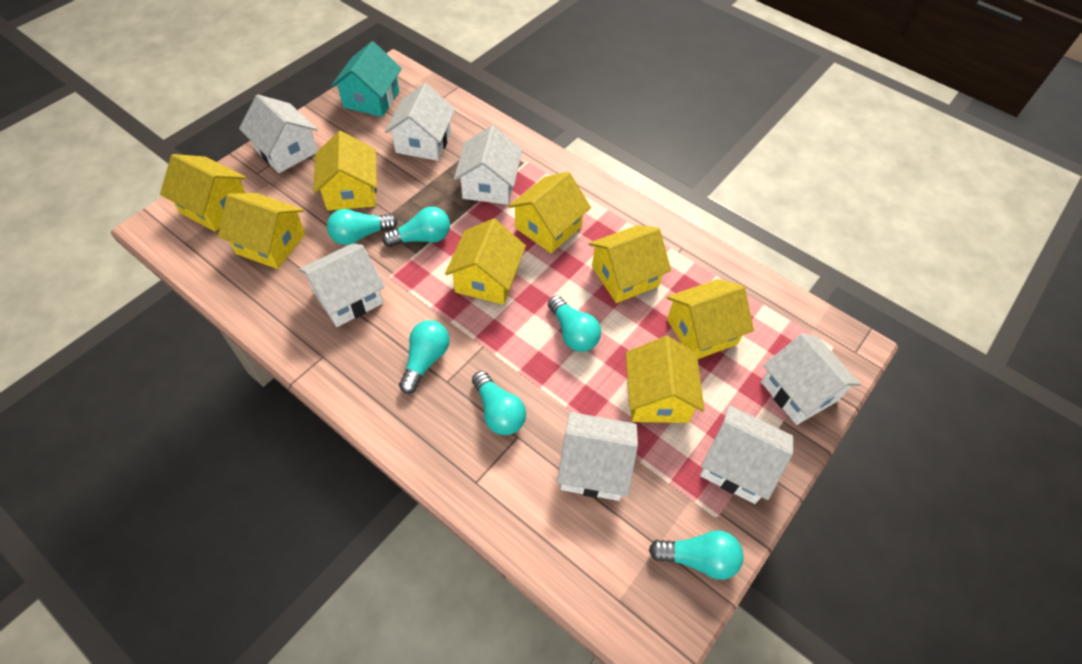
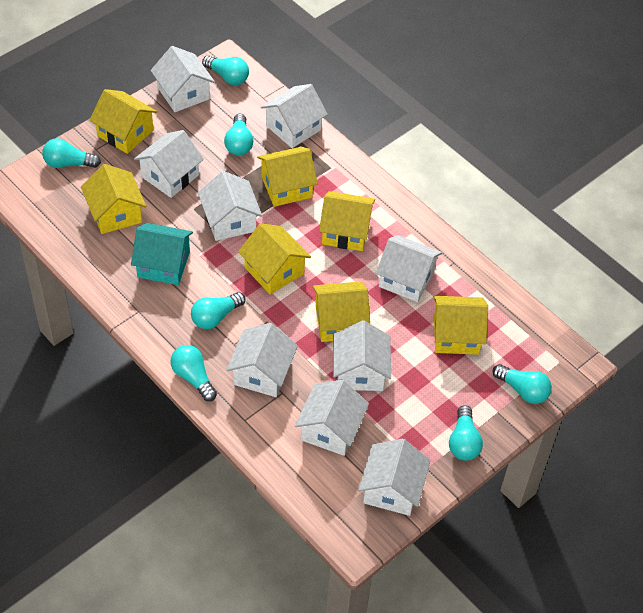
turquoise light bulb: 6 -> 7
white house: 7 -> 9
yellow house: 8 -> 7

